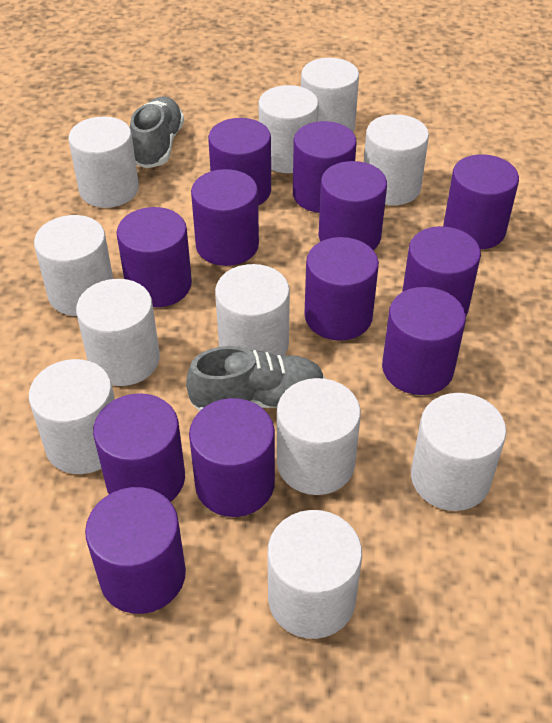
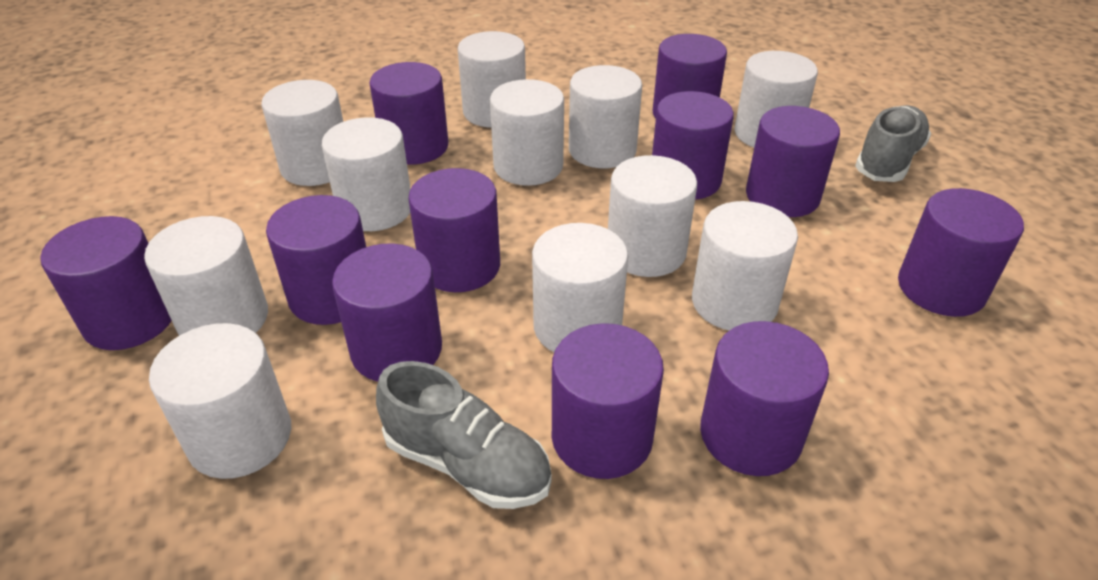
purple cylinder: 12 -> 11

